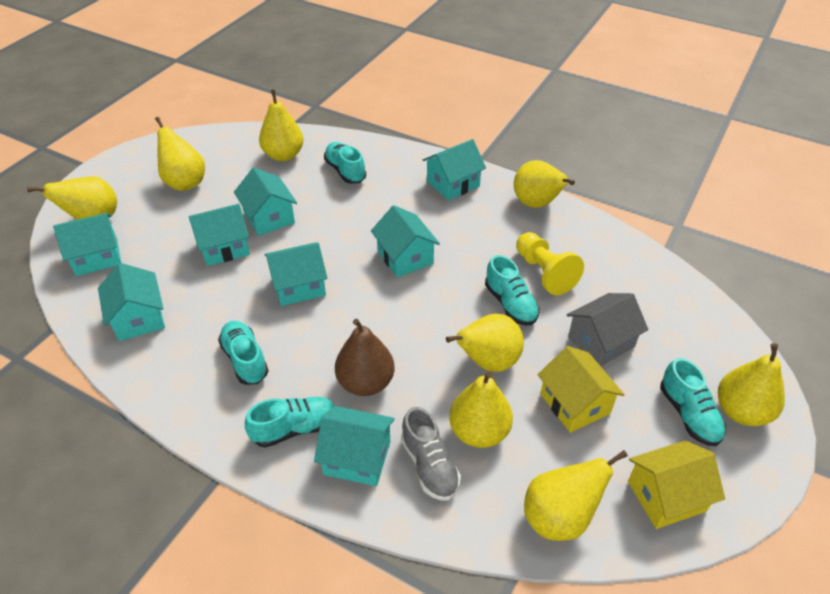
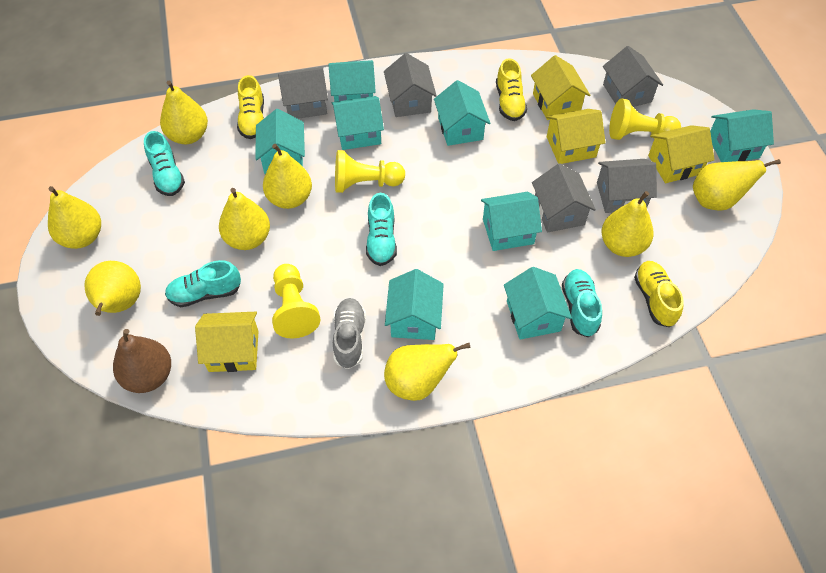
grey house: 1 -> 5
turquoise shoe: 5 -> 4
yellow house: 2 -> 4
yellow pawn: 1 -> 3
yellow shoe: 0 -> 3

